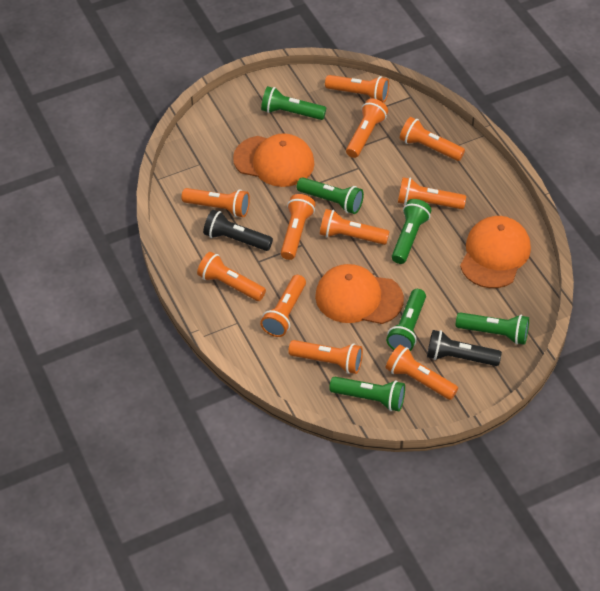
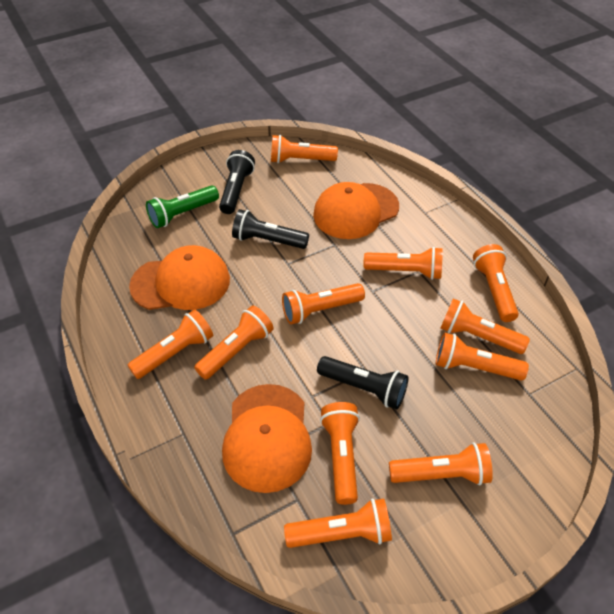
black flashlight: 2 -> 3
green flashlight: 6 -> 1

